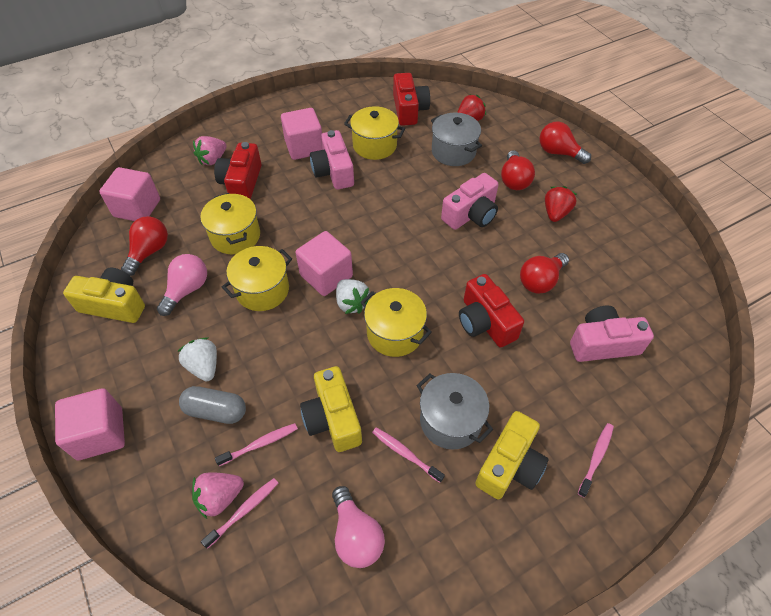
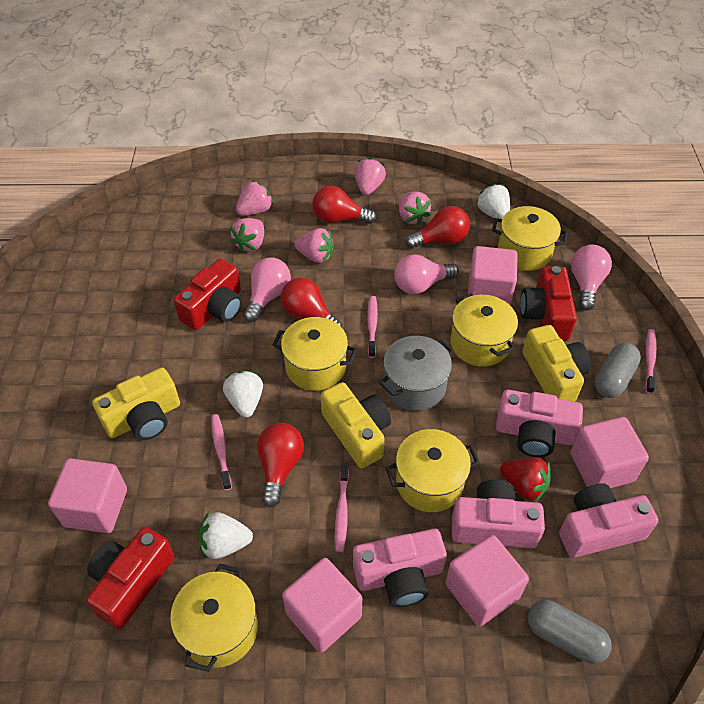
grey capsule: 1 -> 2
grey pot: 2 -> 1
pink camera: 3 -> 4
pink cube: 4 -> 5
pink light bulb: 2 -> 3
pink strawberry: 2 -> 5
red strawberry: 2 -> 1
white strawberry: 2 -> 3
yellow pot: 4 -> 5

